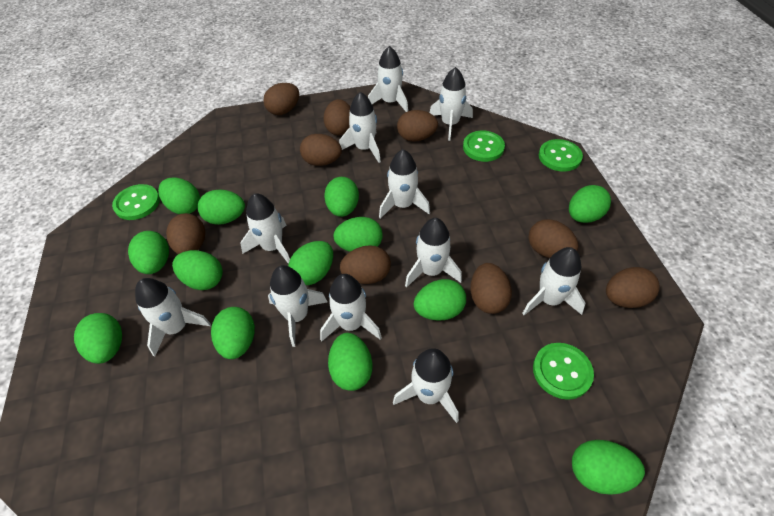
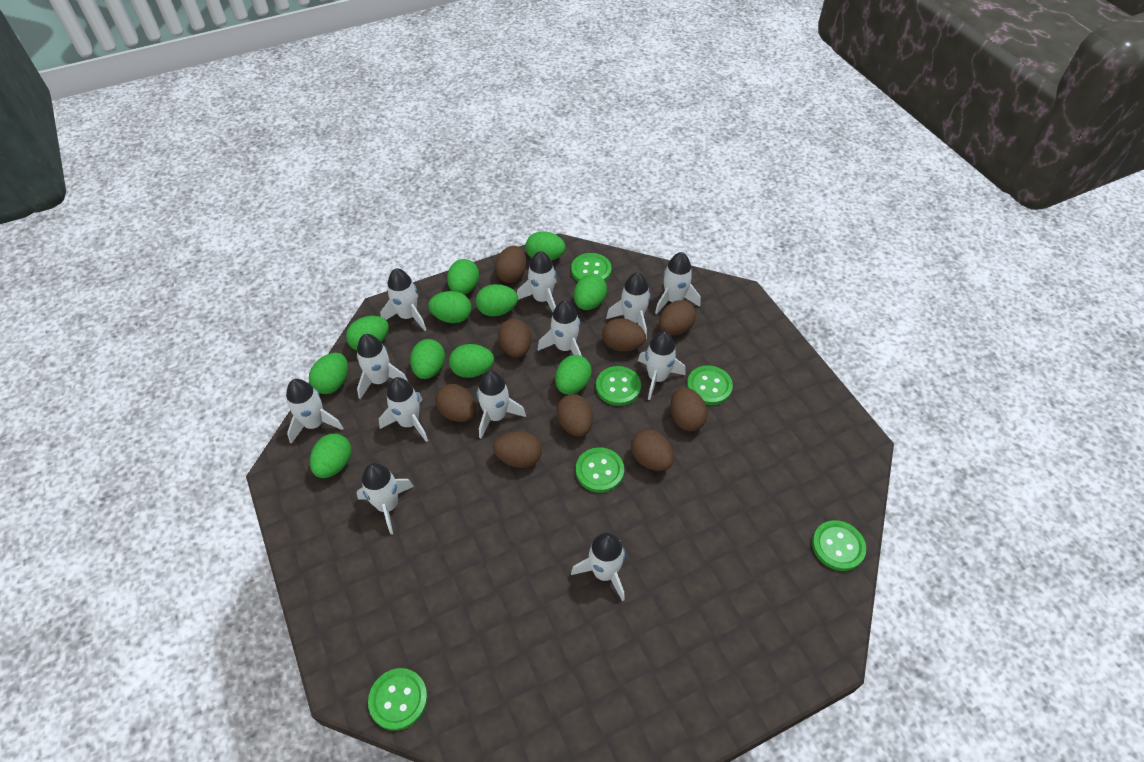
green button: 4 -> 6
green egg: 13 -> 11
white rocket: 11 -> 12

